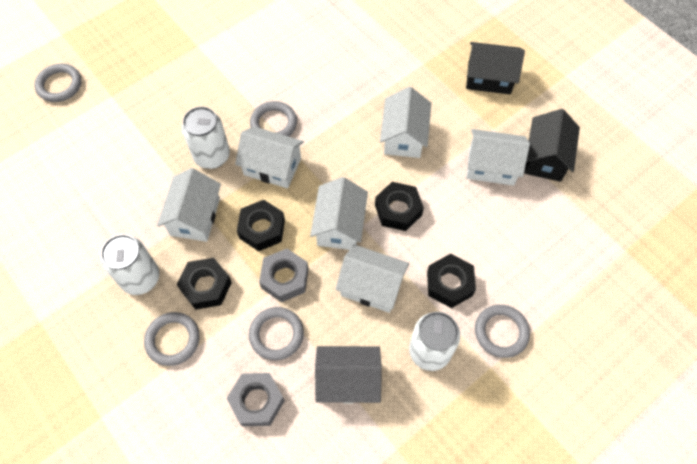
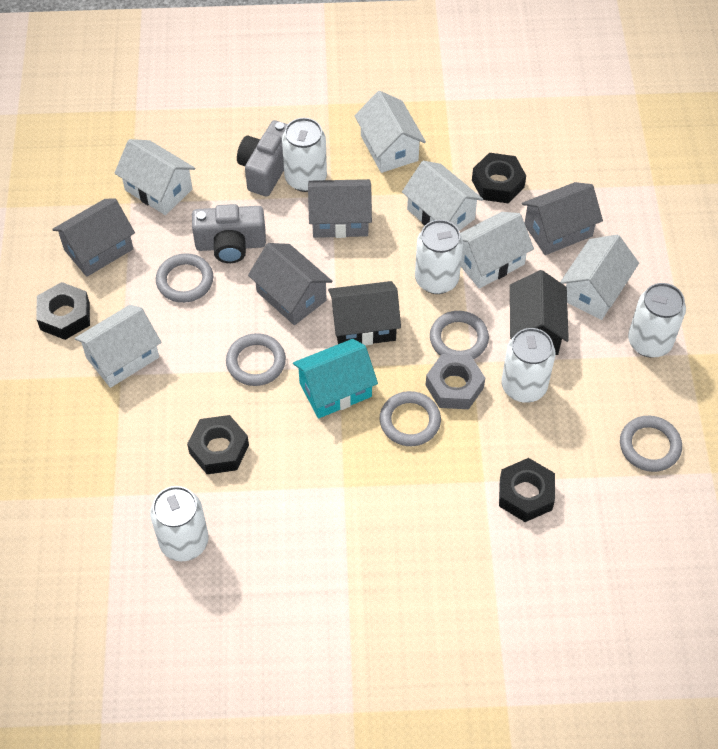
grey camera: 0 -> 2
grey house: 1 -> 4
grey nut: 2 -> 1
turquoise house: 0 -> 1
white can: 3 -> 5

